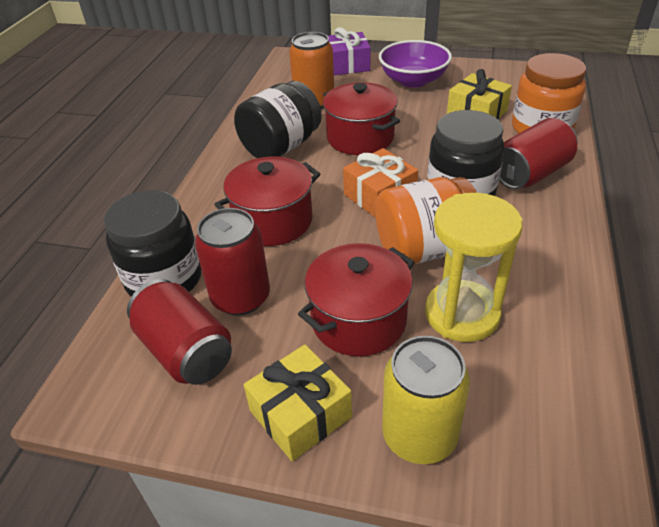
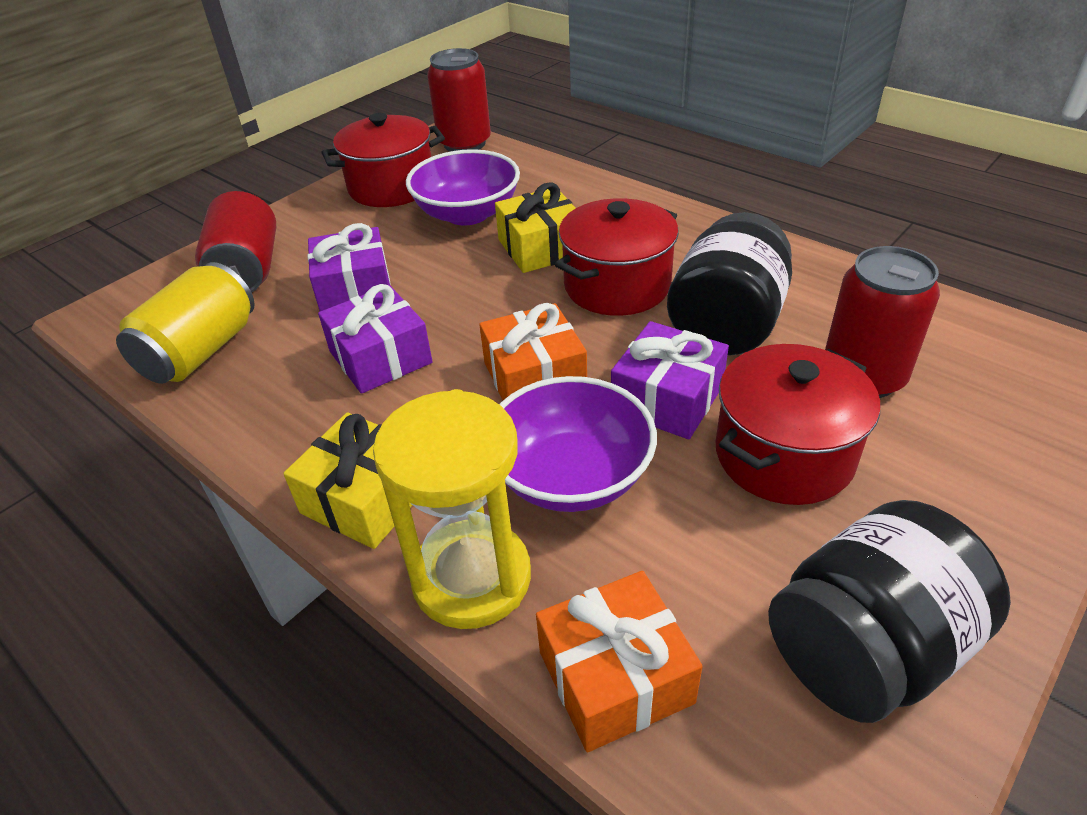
black jar: 3 -> 2
orange can: 1 -> 0
orange gift: 1 -> 2
orange jar: 2 -> 0
purple bowl: 1 -> 2
purple gift: 1 -> 3

